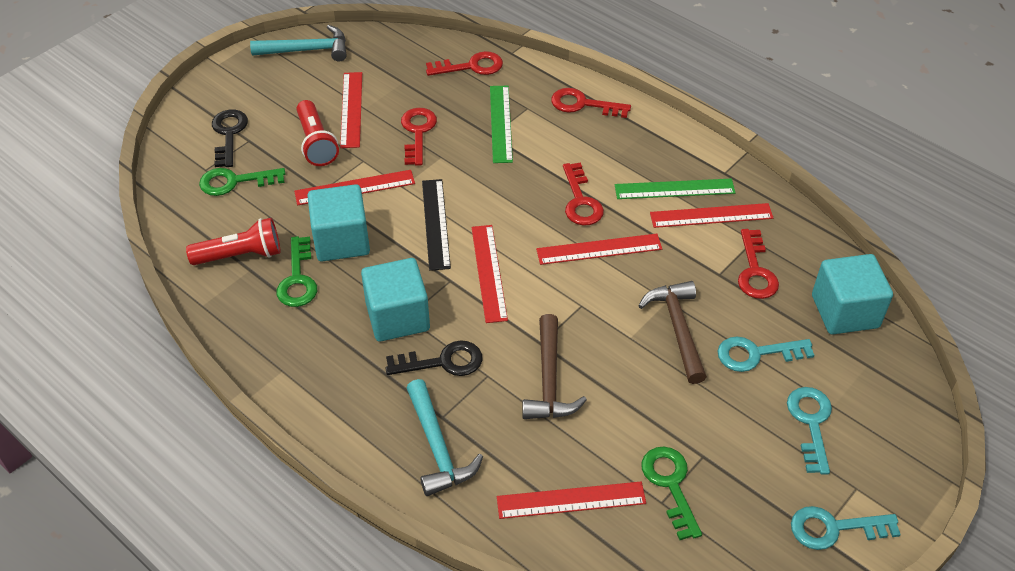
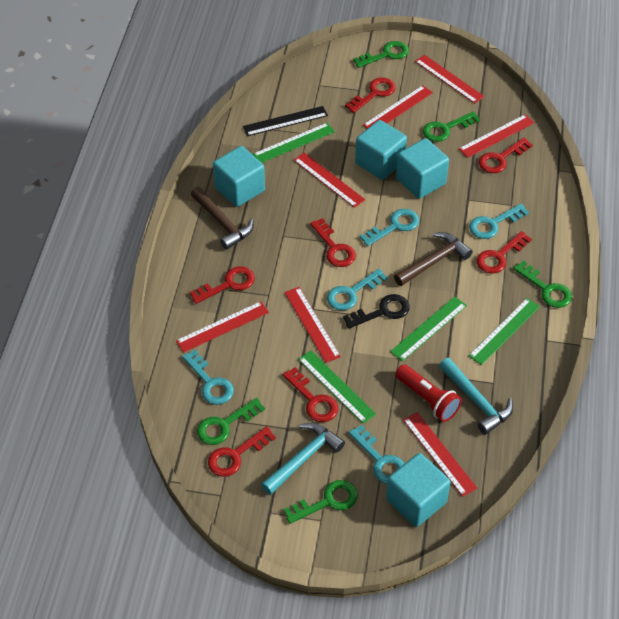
black key: 2 -> 1
green key: 3 -> 5
green ruler: 2 -> 4
red flashlight: 2 -> 1
red key: 5 -> 7
red ruler: 6 -> 7
turquoise cube: 3 -> 4
turquoise key: 3 -> 5

